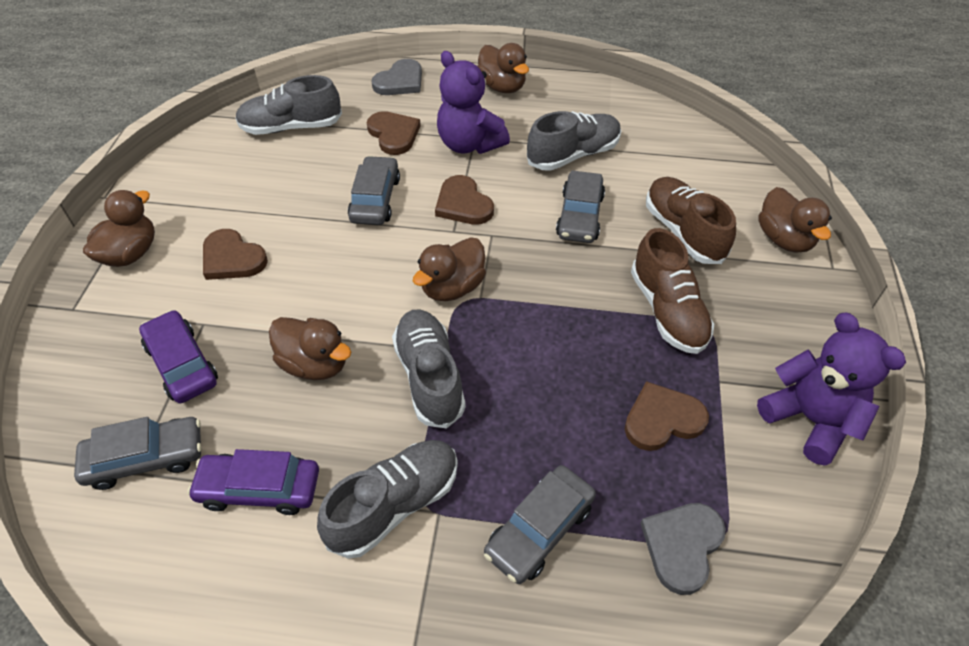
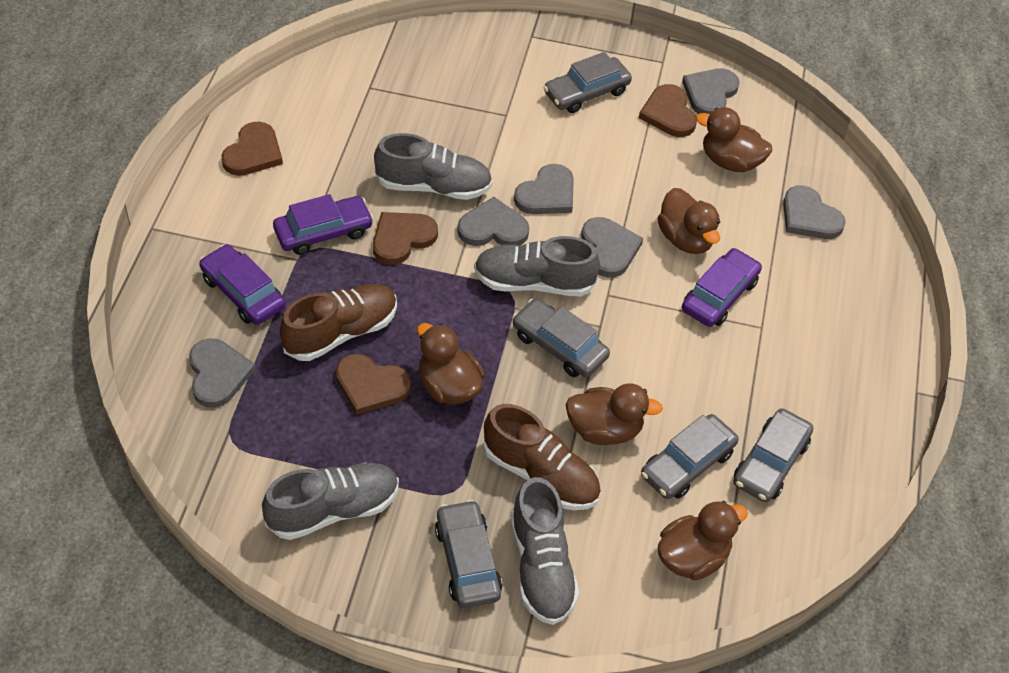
grey car: 4 -> 5
grey heart: 2 -> 6
purple car: 2 -> 3
purple teddy bear: 2 -> 0

